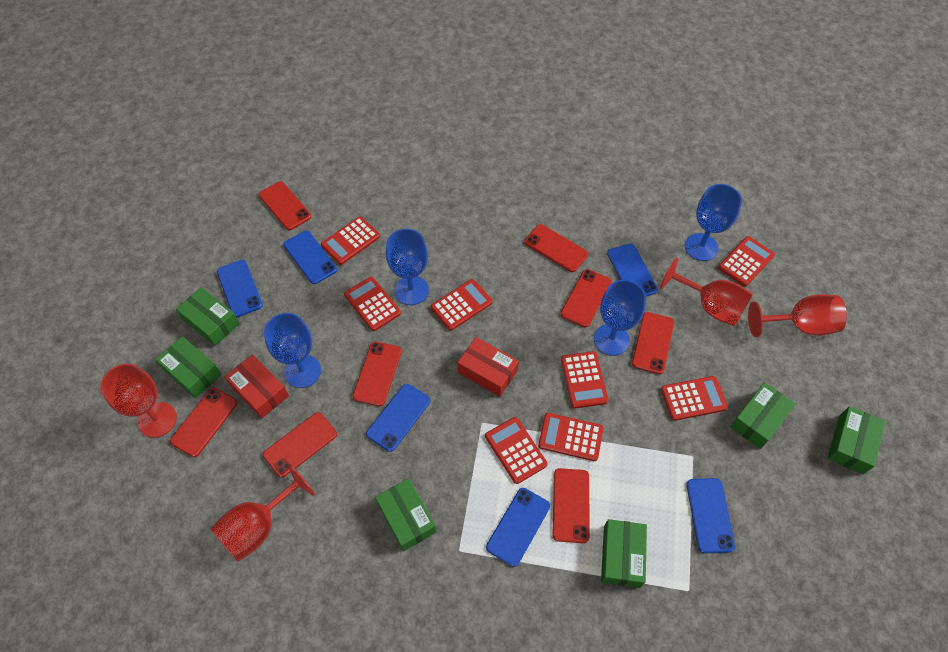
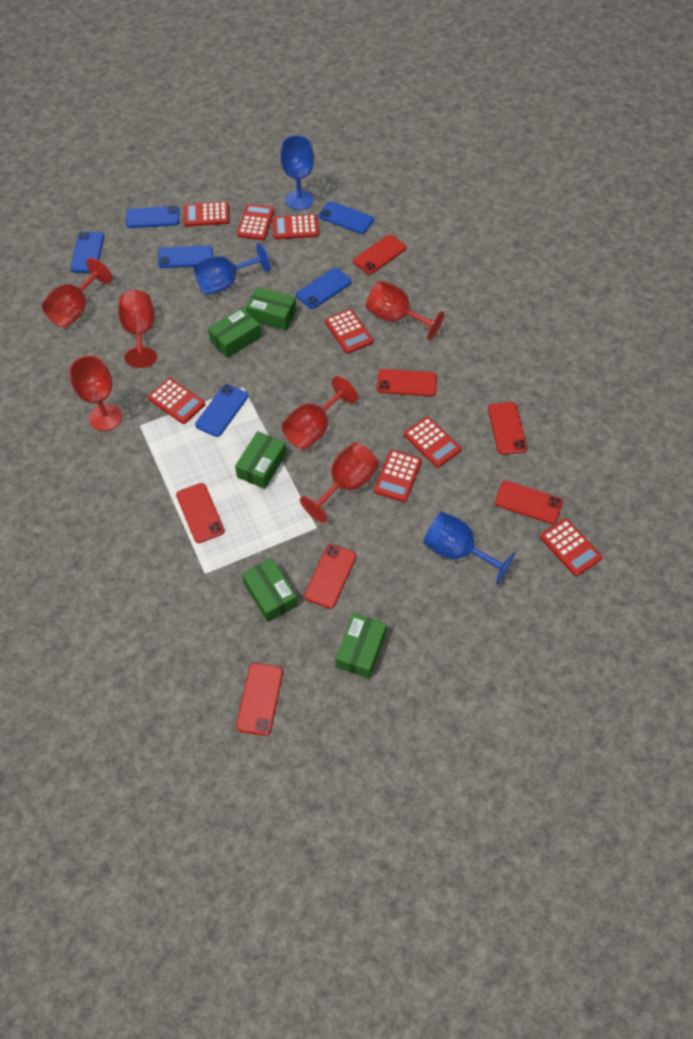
blue goblet: 4 -> 3
green box: 6 -> 5
red box: 2 -> 0
red goblet: 4 -> 6
red phone: 8 -> 7

